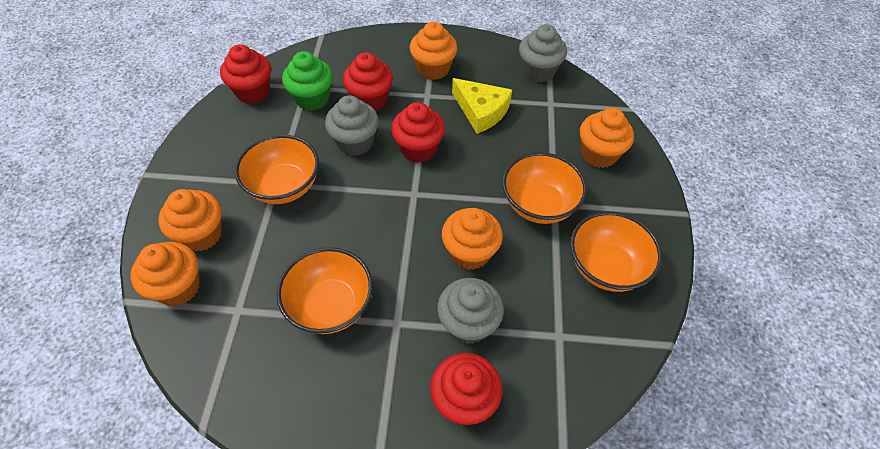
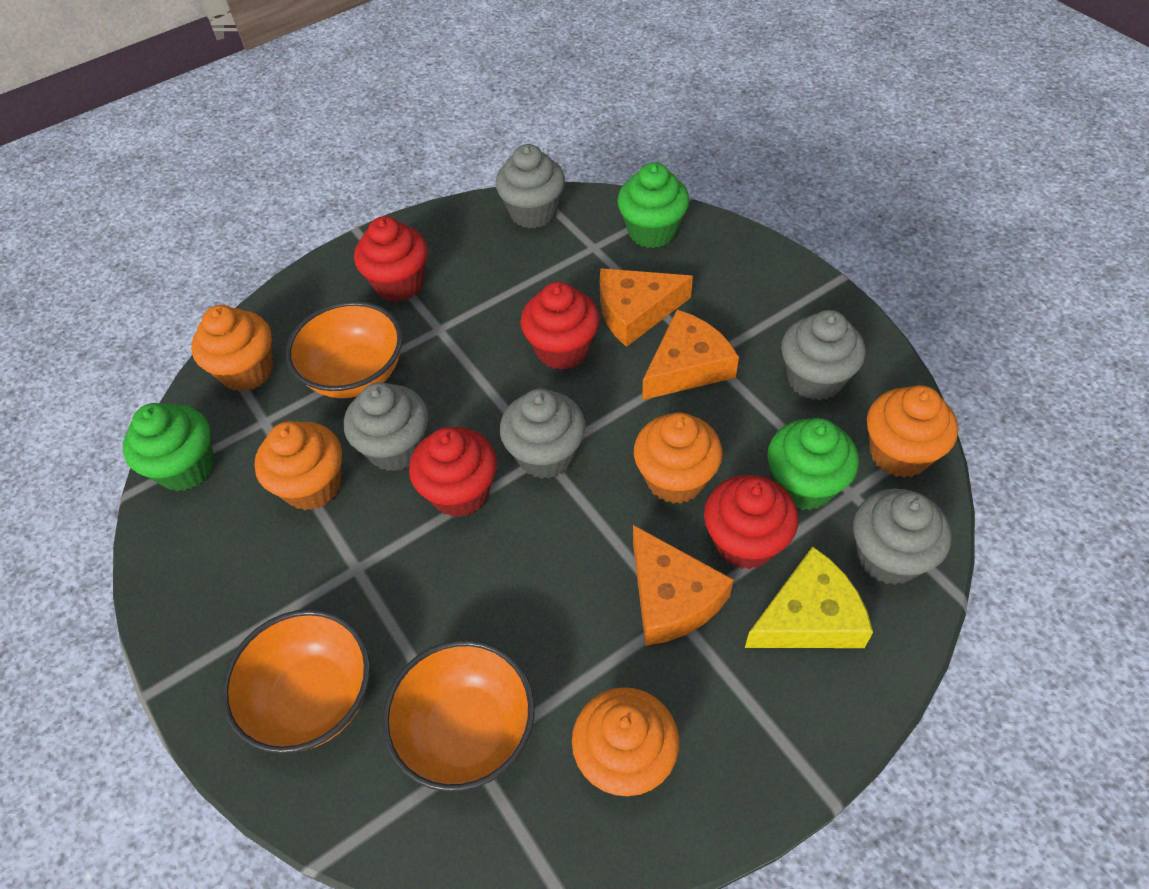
green cupcake: 1 -> 3
grey cupcake: 3 -> 5
orange bowl: 4 -> 3
orange cheese: 0 -> 3

